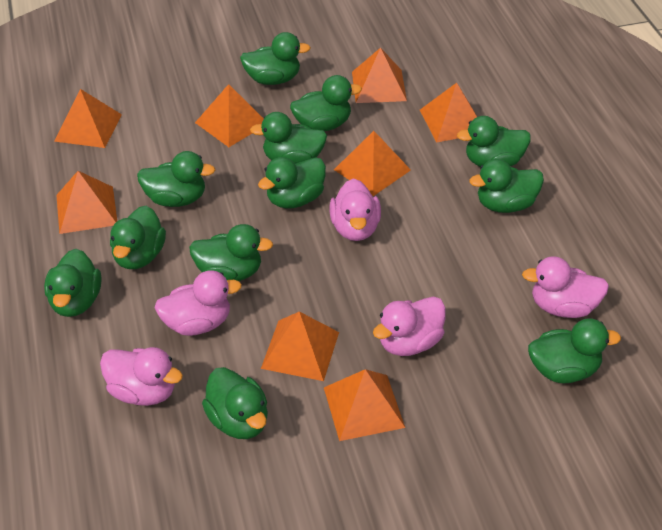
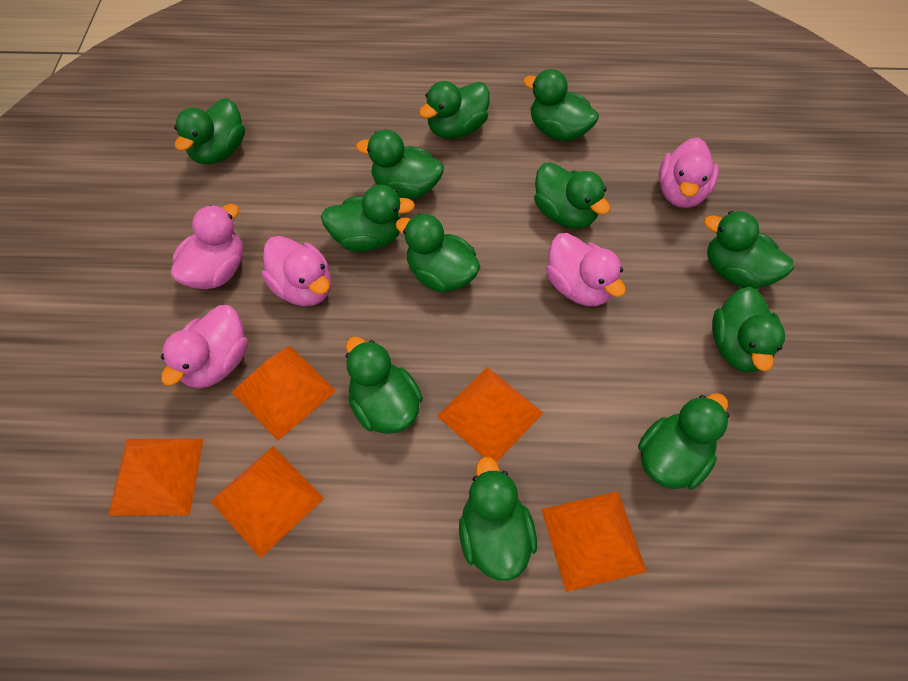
orange pyramid: 8 -> 5

